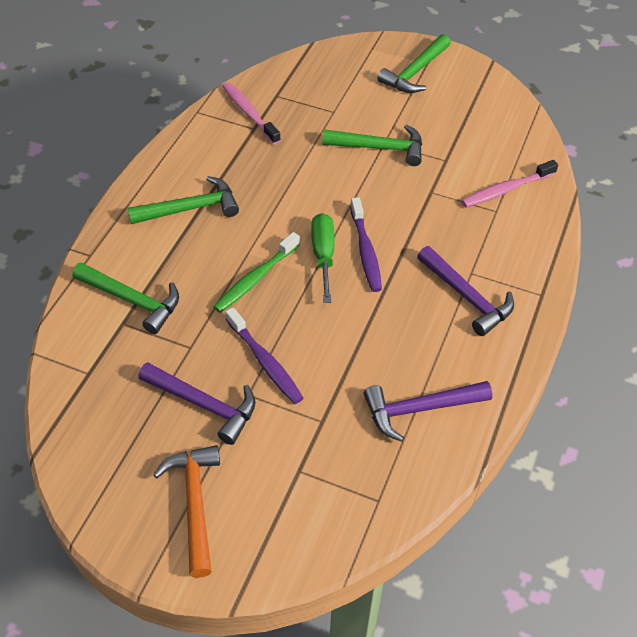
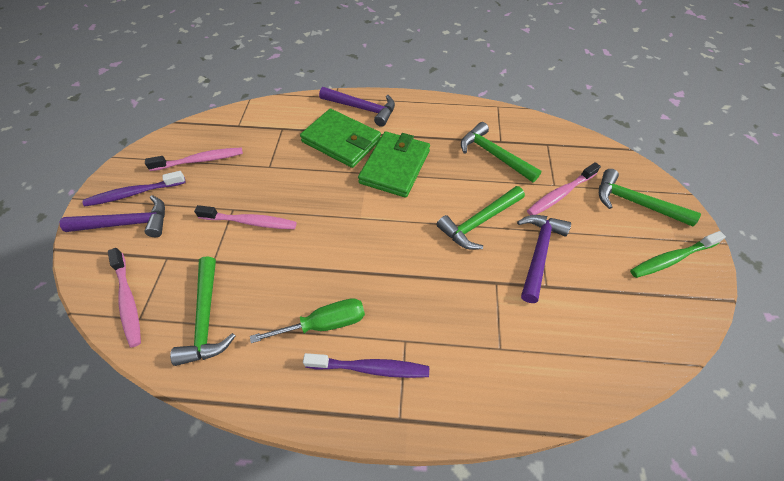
green wallet: 0 -> 2
orange hammer: 1 -> 0
pink toothbrush: 2 -> 4

